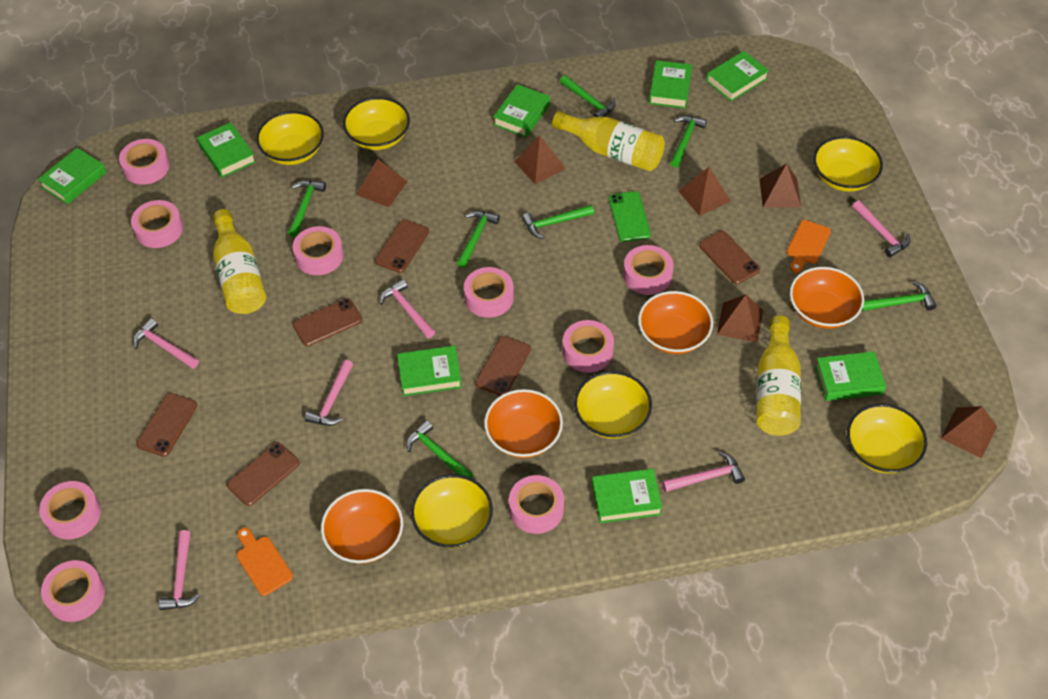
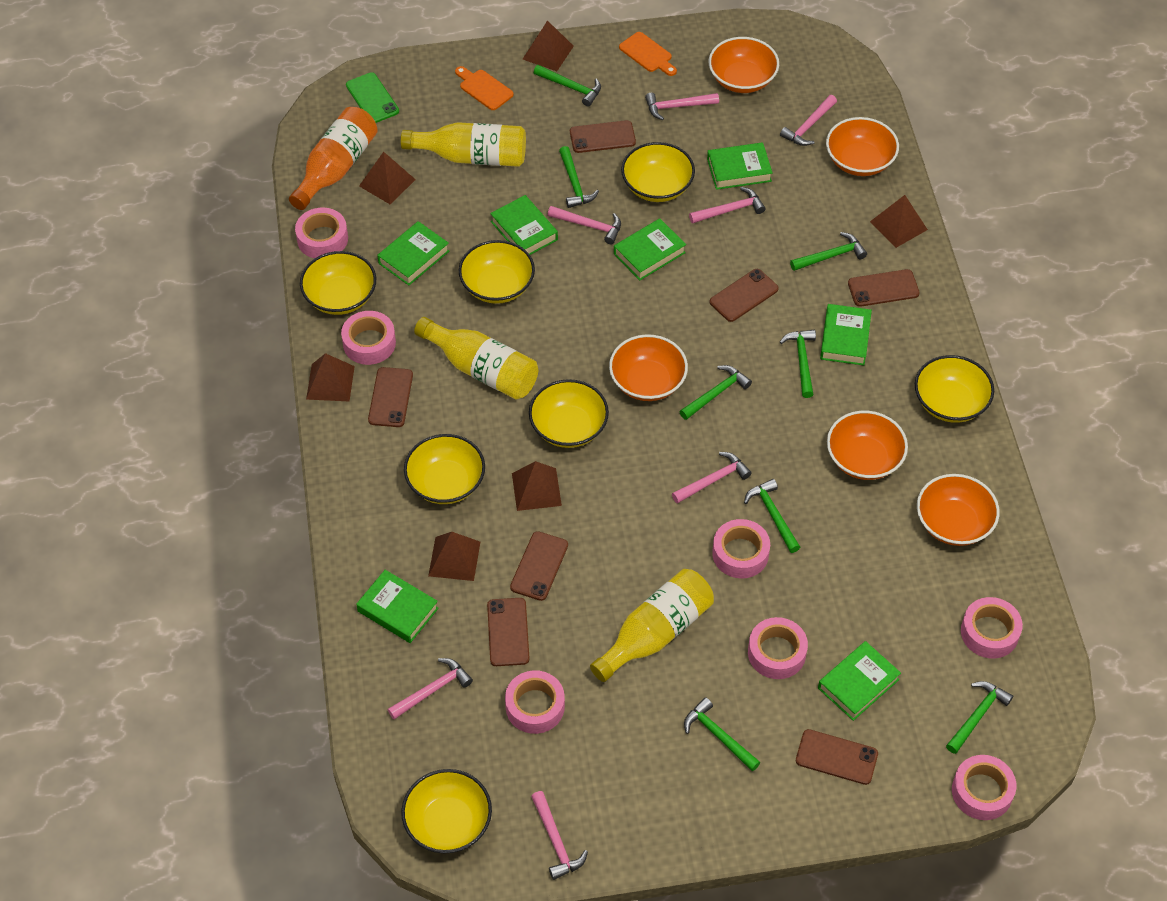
brown phone: 6 -> 7
green book: 8 -> 7
green hammer: 7 -> 8
orange bottle: 0 -> 1
orange bowl: 4 -> 5
pink hammer: 6 -> 7
pink tape: 9 -> 7
yellow bowl: 6 -> 7

